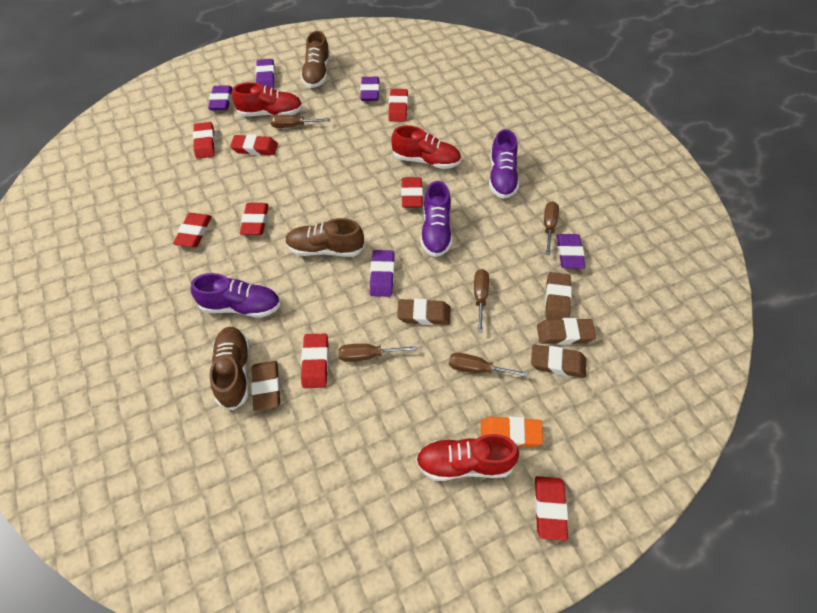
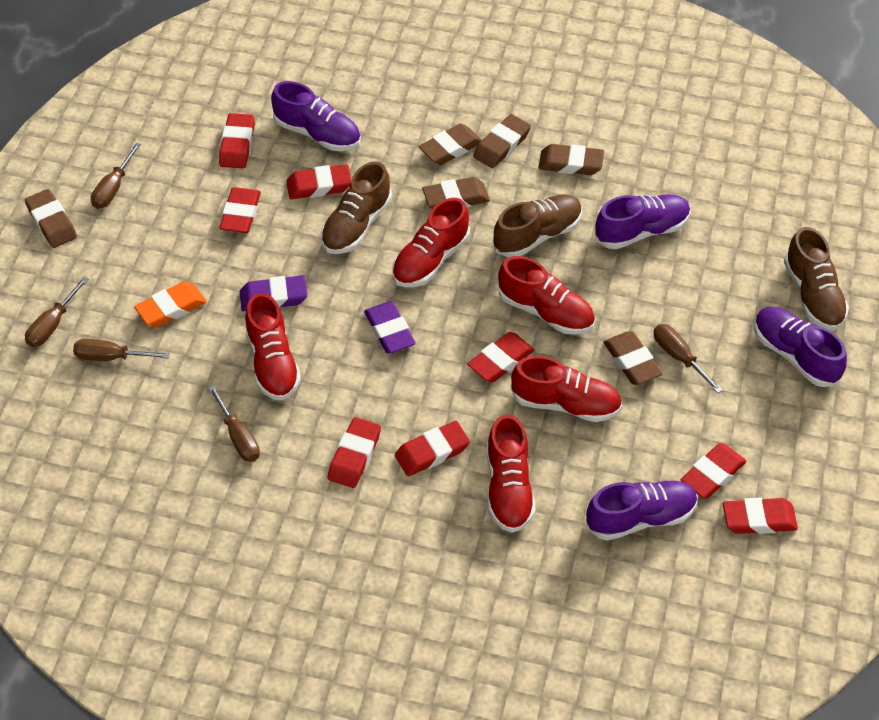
brown eraser: 5 -> 6
purple eraser: 5 -> 2
purple shoe: 3 -> 4
red shoe: 3 -> 5

